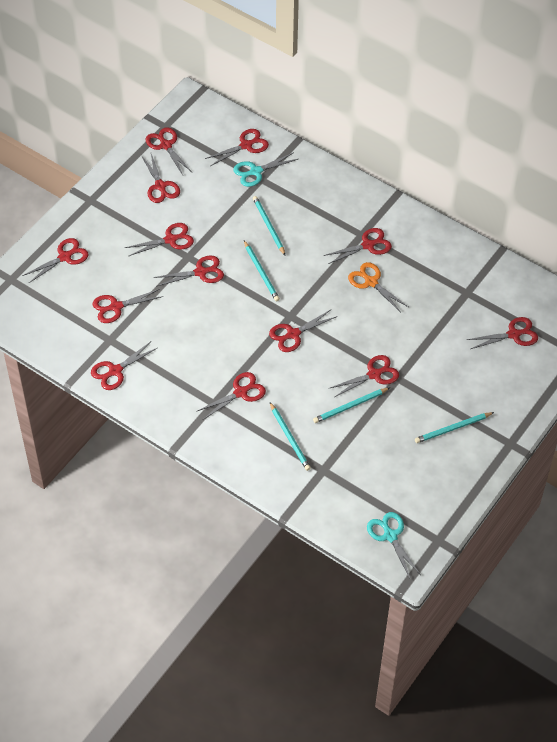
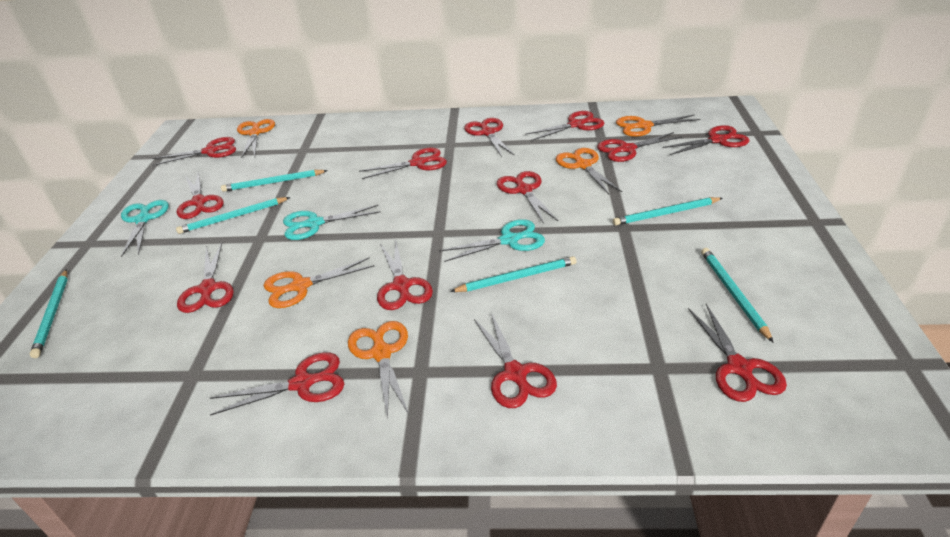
orange scissors: 1 -> 5
turquoise pencil: 5 -> 6
turquoise scissors: 2 -> 3

